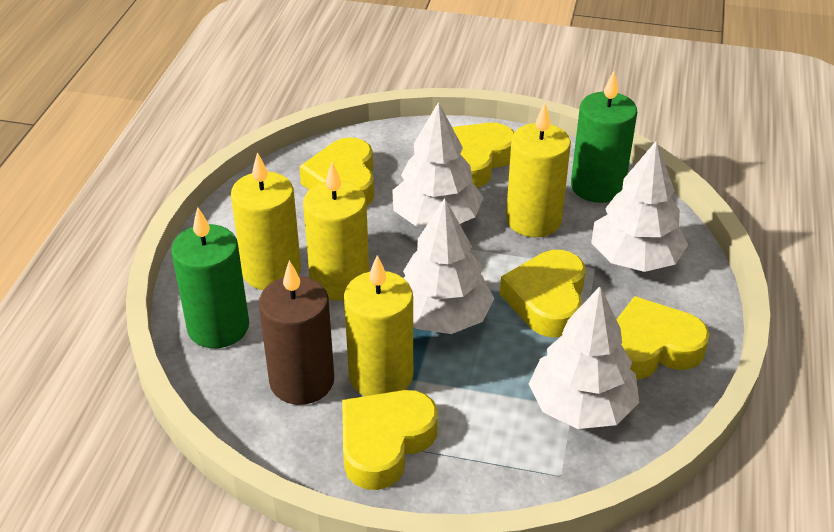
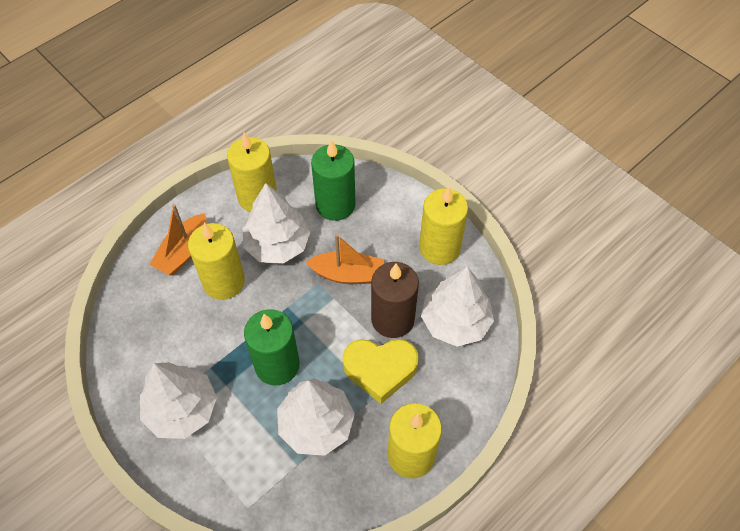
orange boat: 0 -> 2
yellow heart: 5 -> 1

